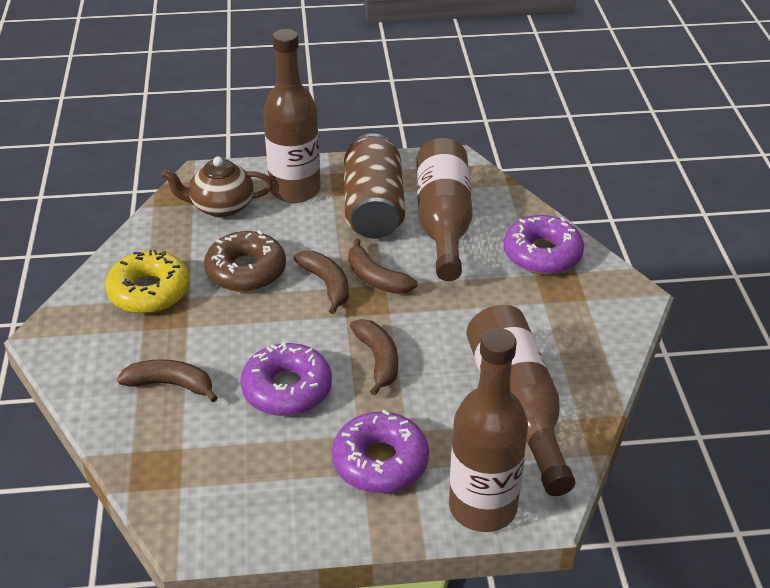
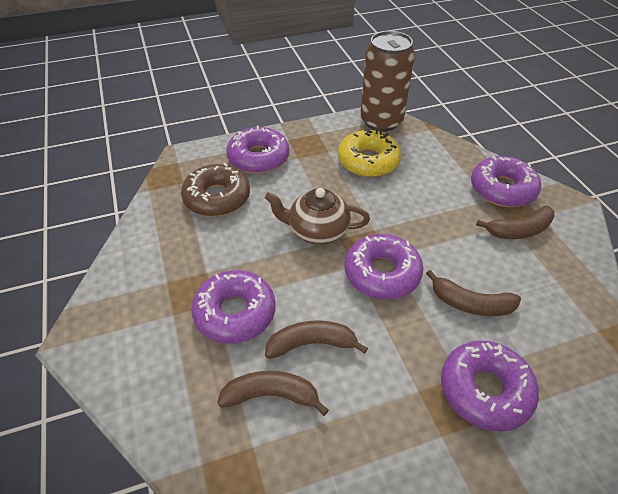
brown bottle: 4 -> 0
purple donut: 3 -> 5

